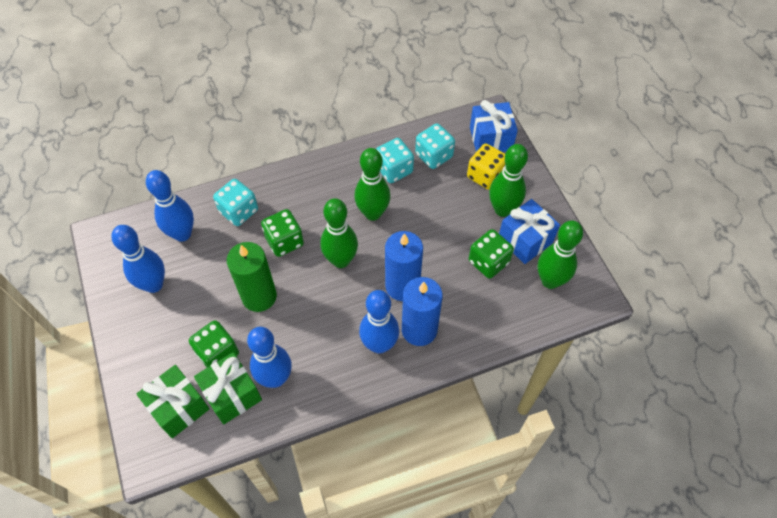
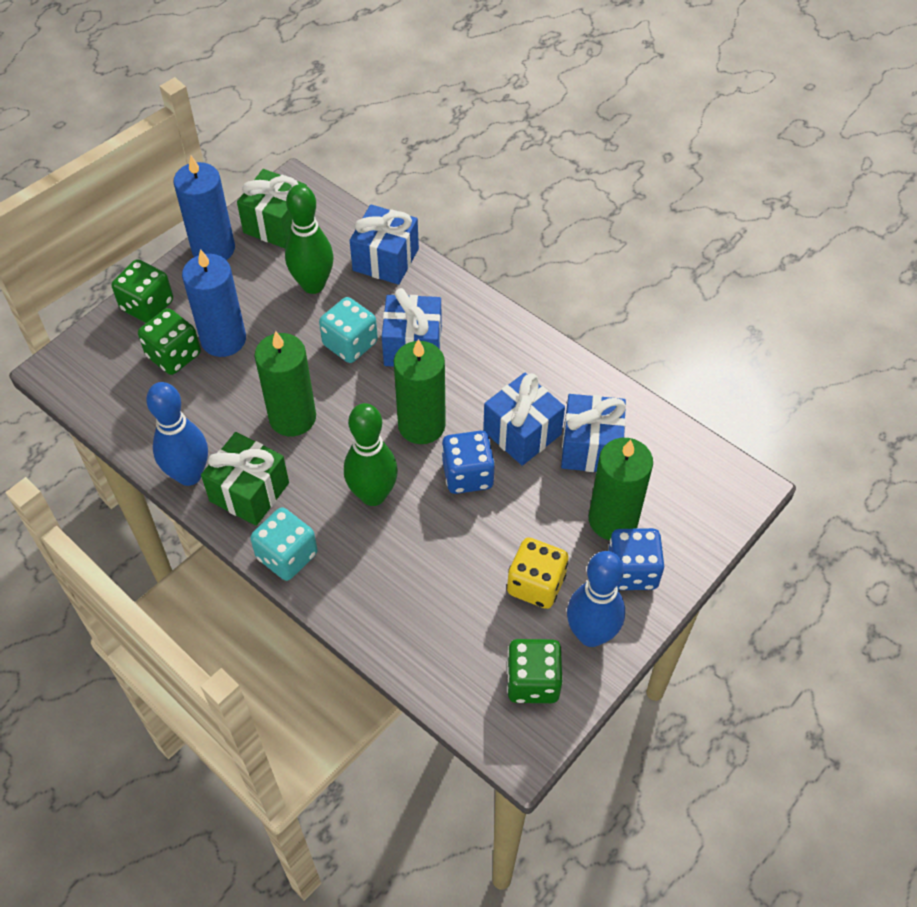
blue bowling pin: 4 -> 2
blue dice: 0 -> 2
blue gift: 2 -> 4
green bowling pin: 4 -> 2
green candle: 1 -> 3
turquoise dice: 3 -> 2

